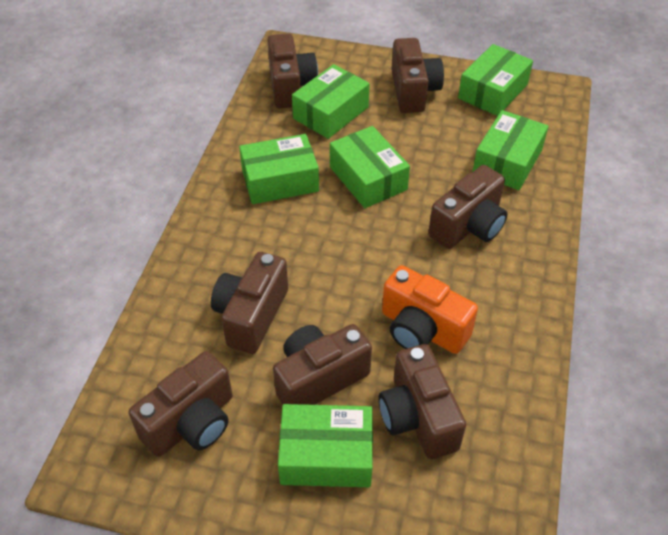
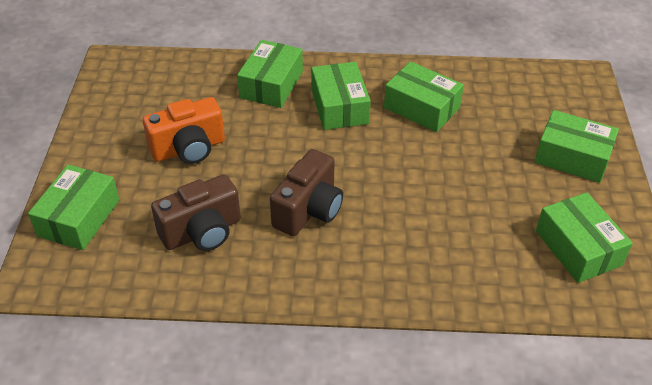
brown camera: 7 -> 2

